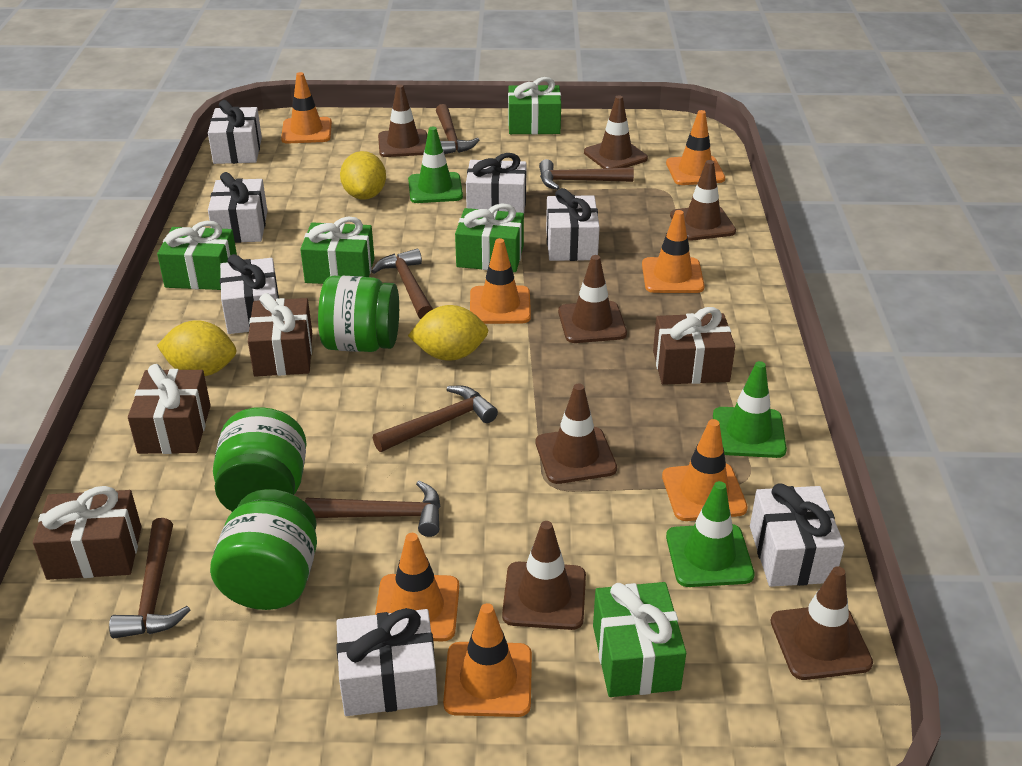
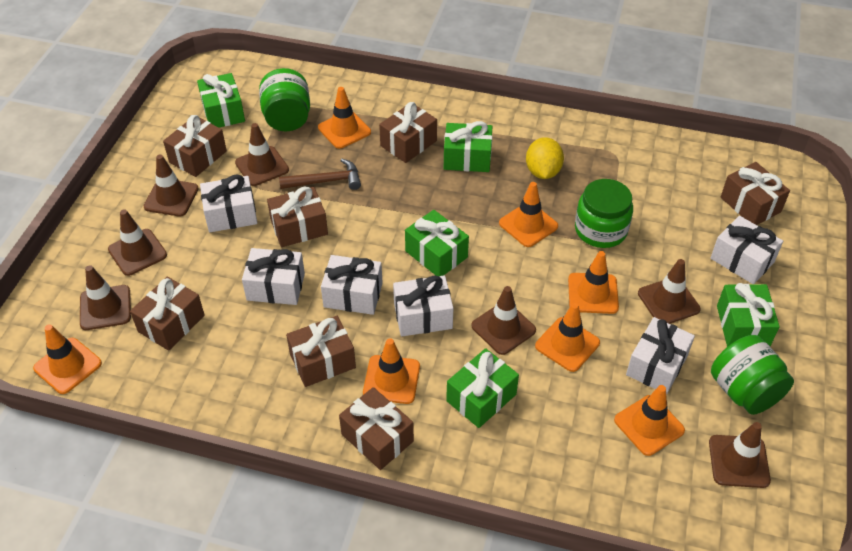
brown gift: 4 -> 7
brown hammer: 6 -> 1
green traffic cone: 3 -> 0
white gift: 7 -> 6
yellow lemon: 3 -> 1

